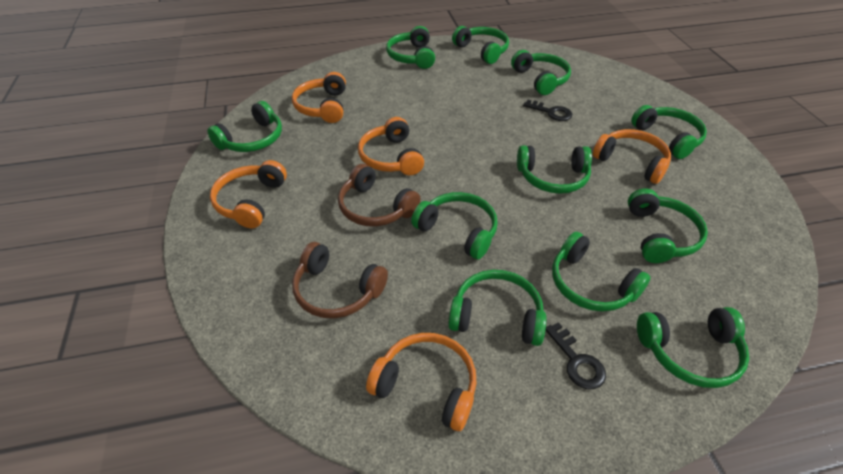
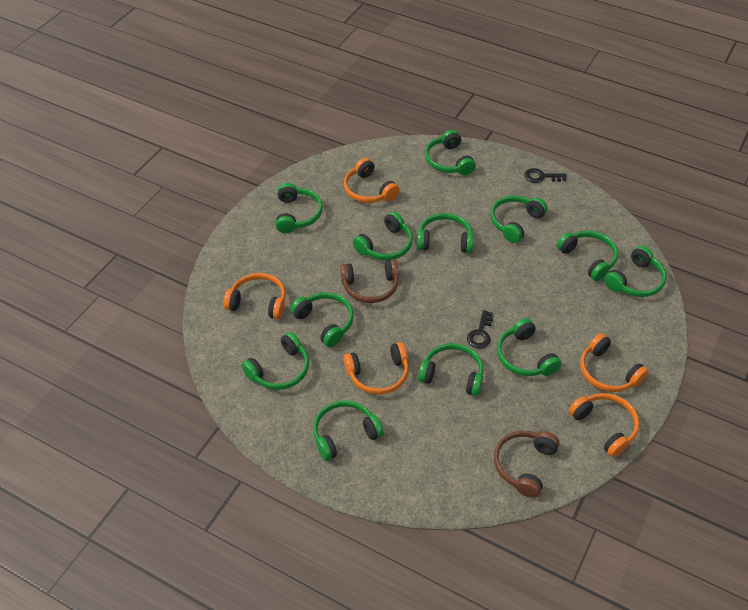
green headphones: 11 -> 12

